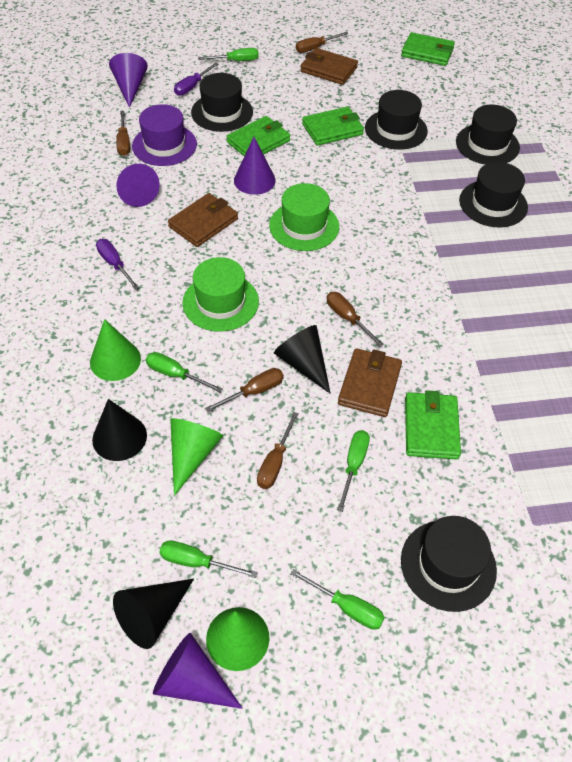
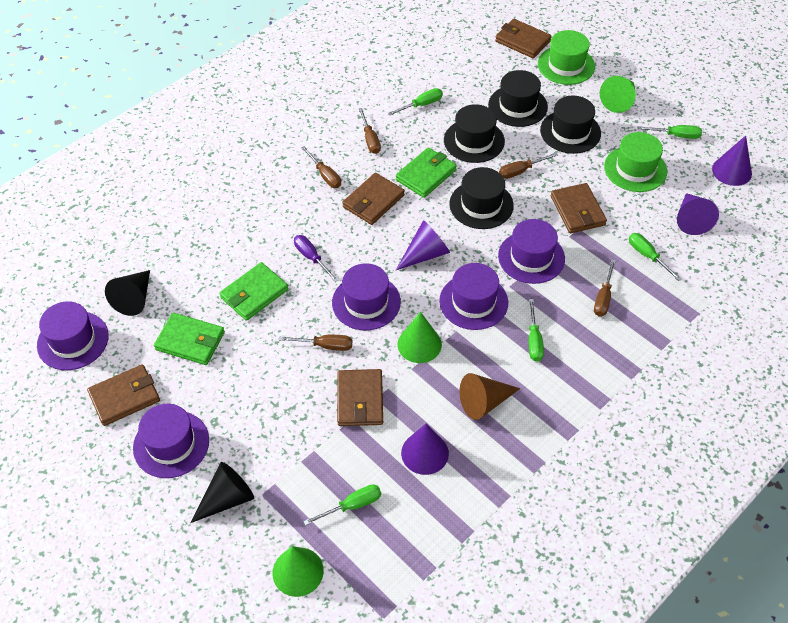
black cone: 3 -> 2
black hat: 5 -> 4
brown cone: 0 -> 1
brown wallet: 3 -> 5
green wallet: 4 -> 3
purple hat: 1 -> 5
purple screwdriver: 2 -> 1

